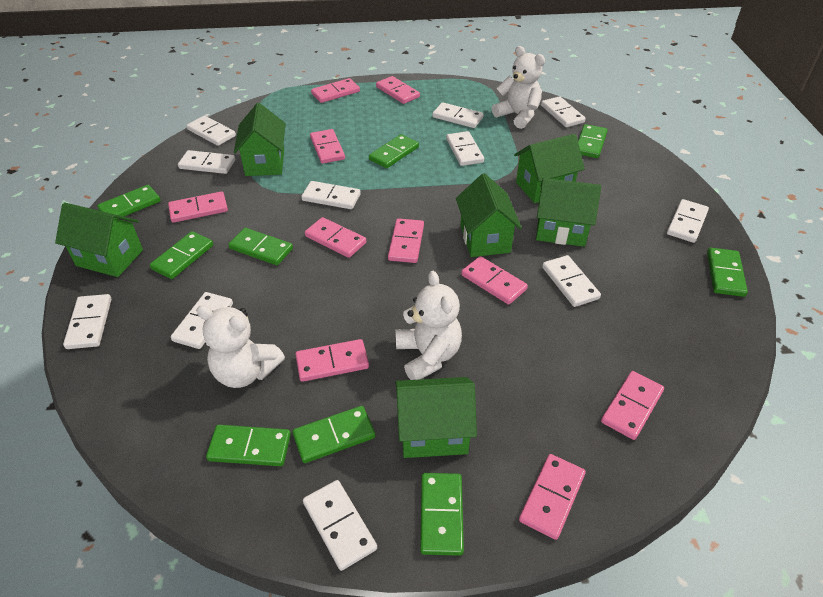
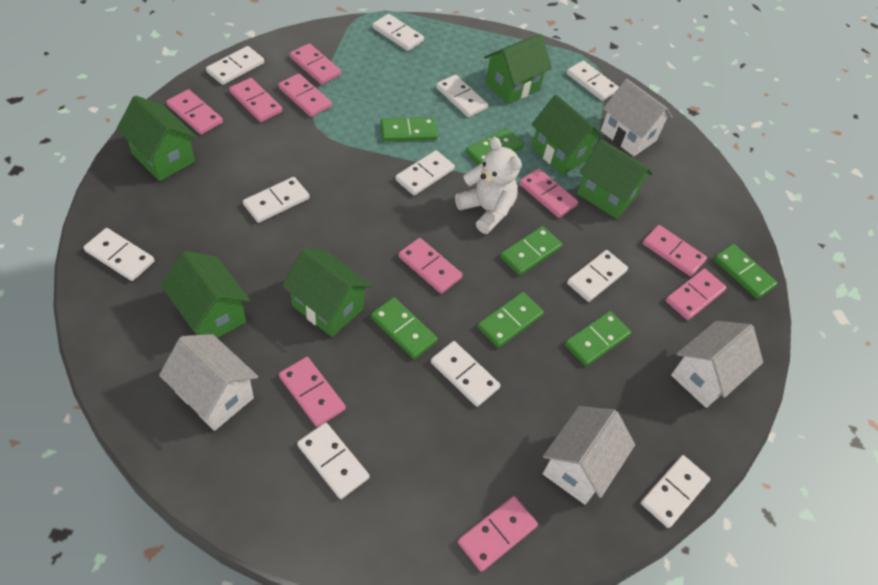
green domino: 9 -> 7
white house: 0 -> 4
white teddy bear: 3 -> 1

